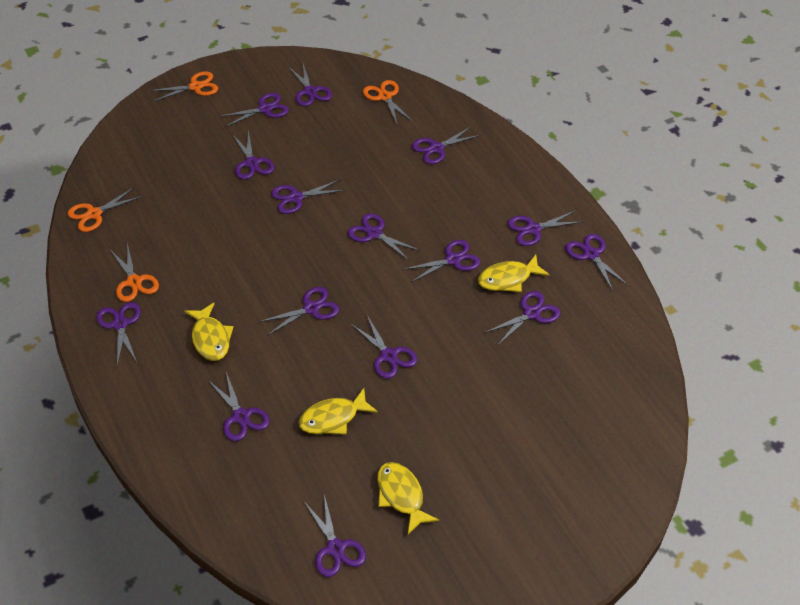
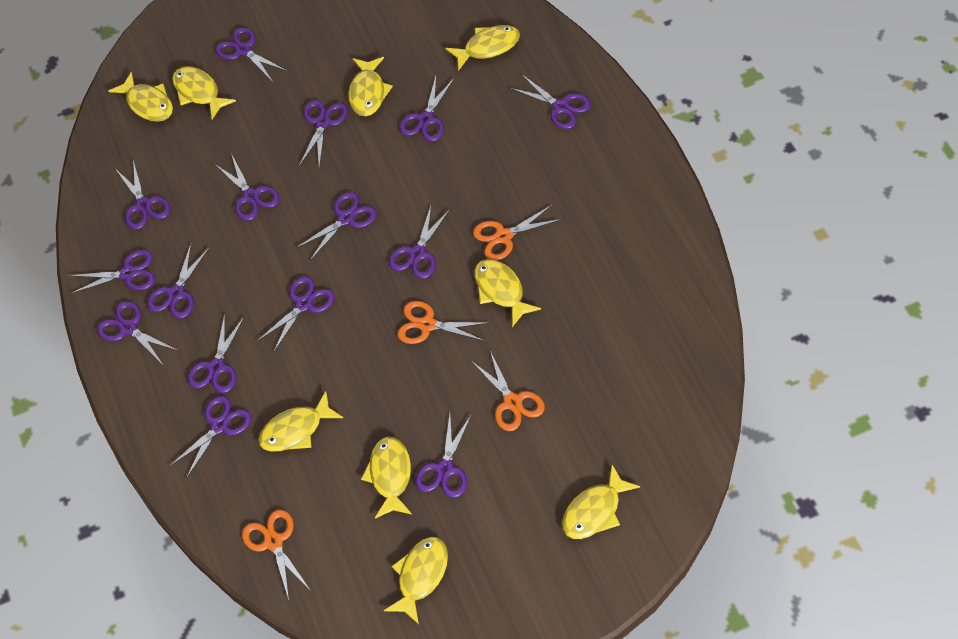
yellow fish: 4 -> 9

